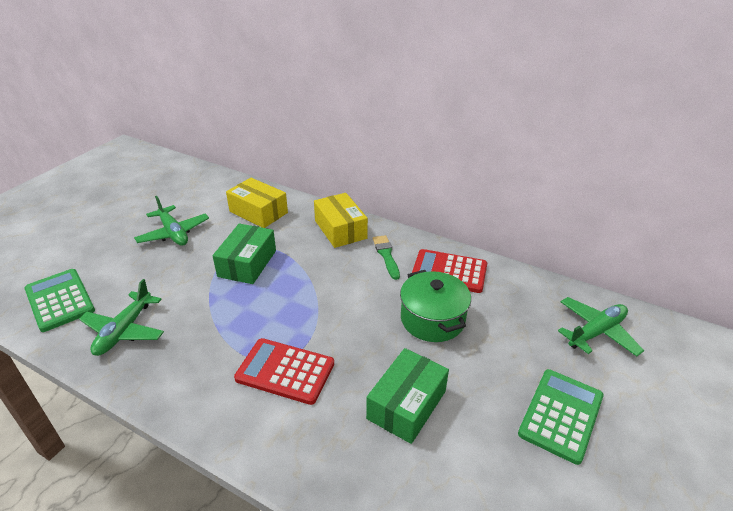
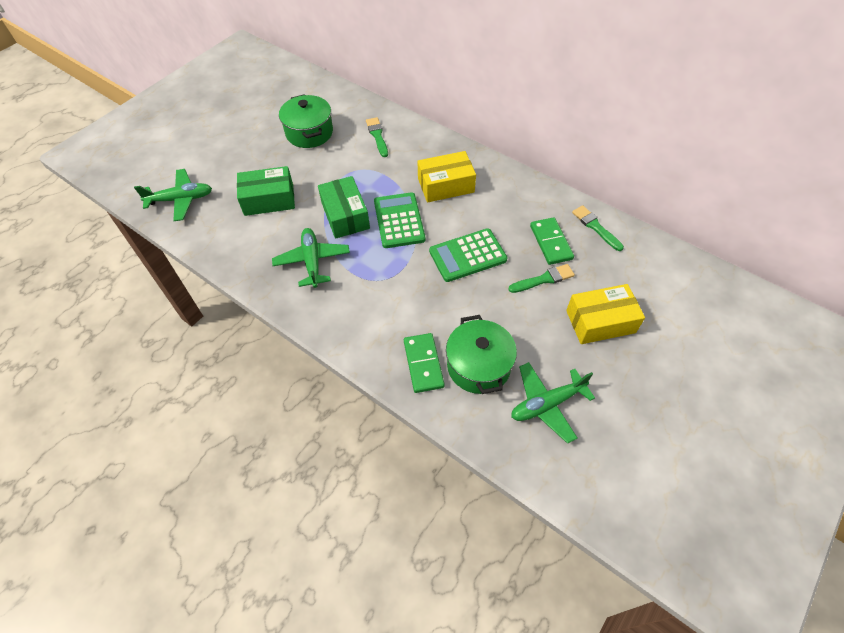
green brush: 1 -> 3
green domino: 0 -> 2
green pot: 1 -> 2
red calculator: 2 -> 0

